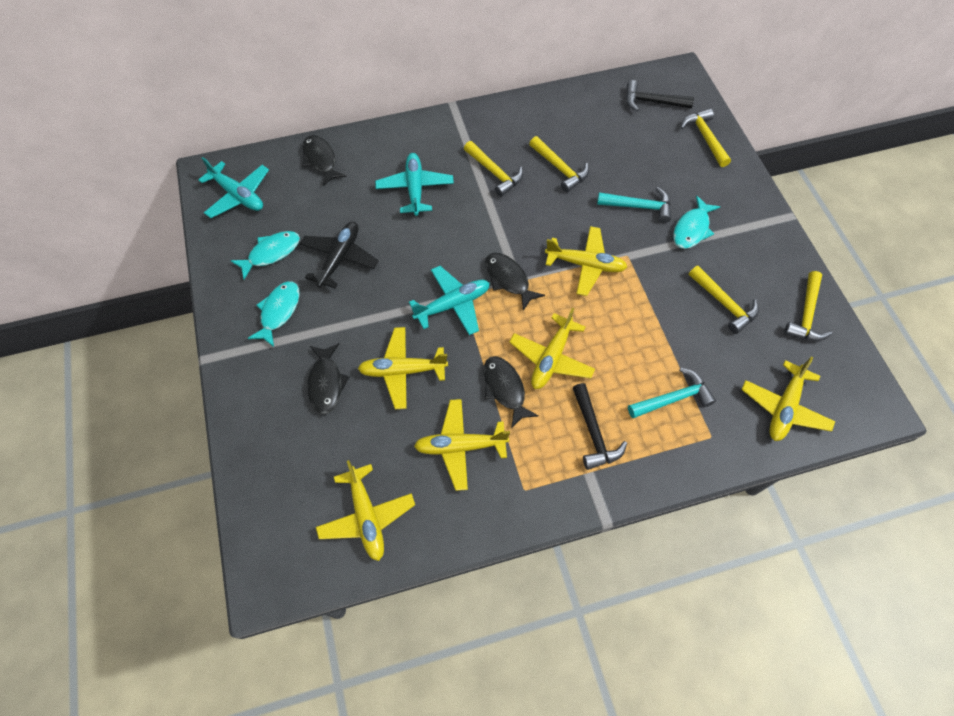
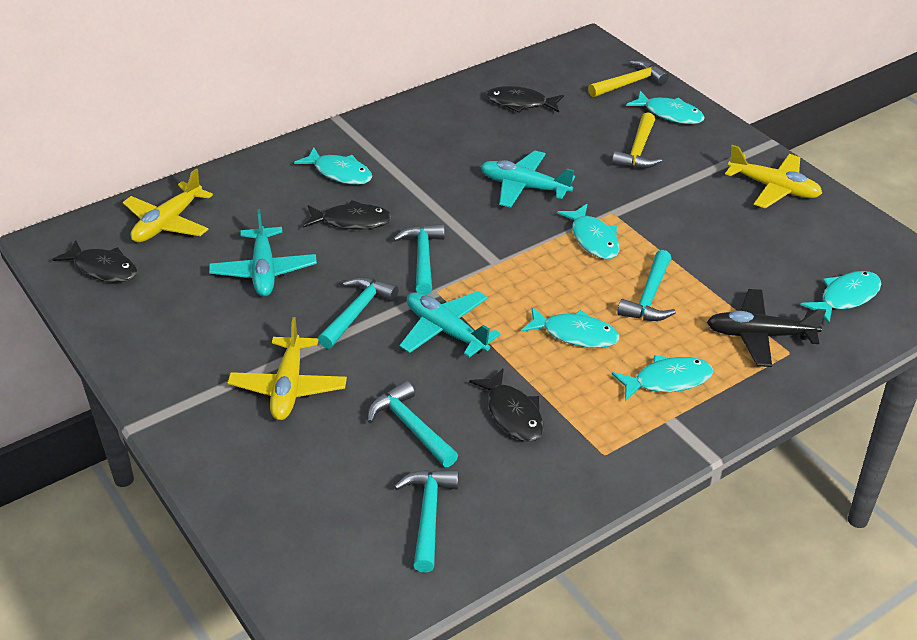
black hammer: 2 -> 0
turquoise fish: 3 -> 6
turquoise hammer: 2 -> 5
yellow hammer: 5 -> 2
yellow plane: 6 -> 3

